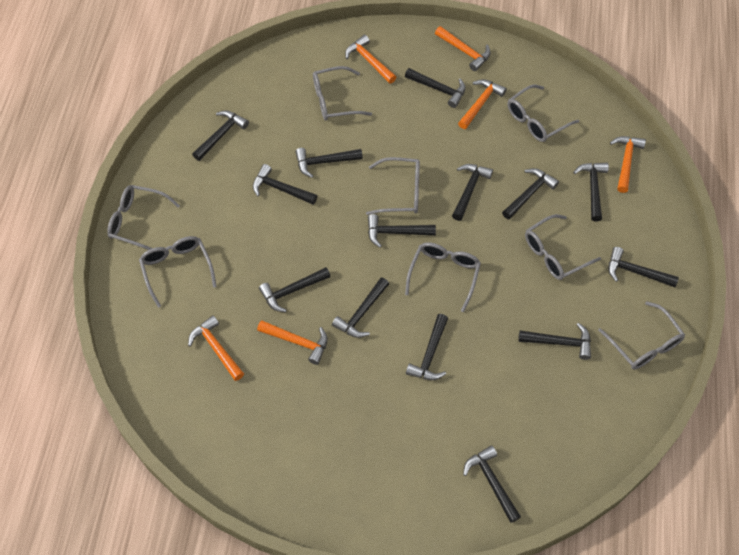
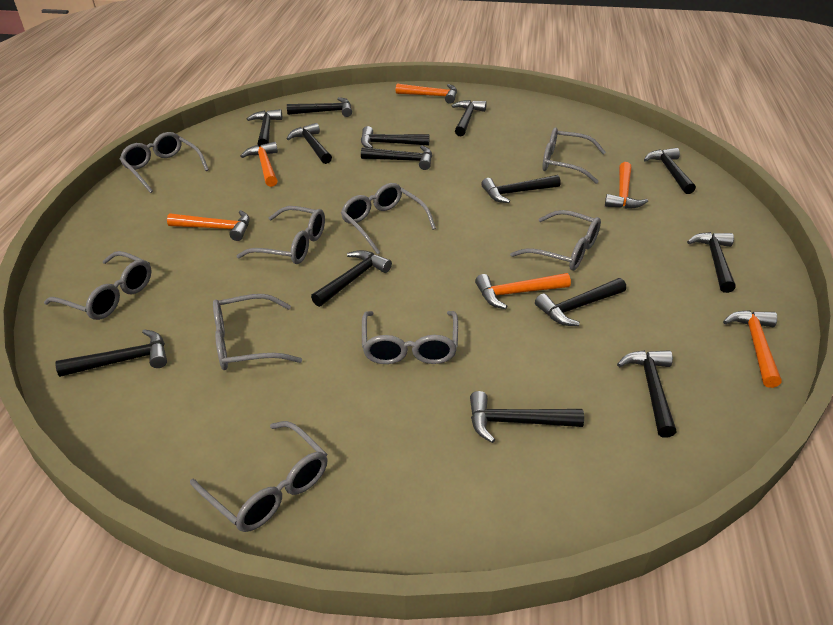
grey glasses: 8 -> 9

